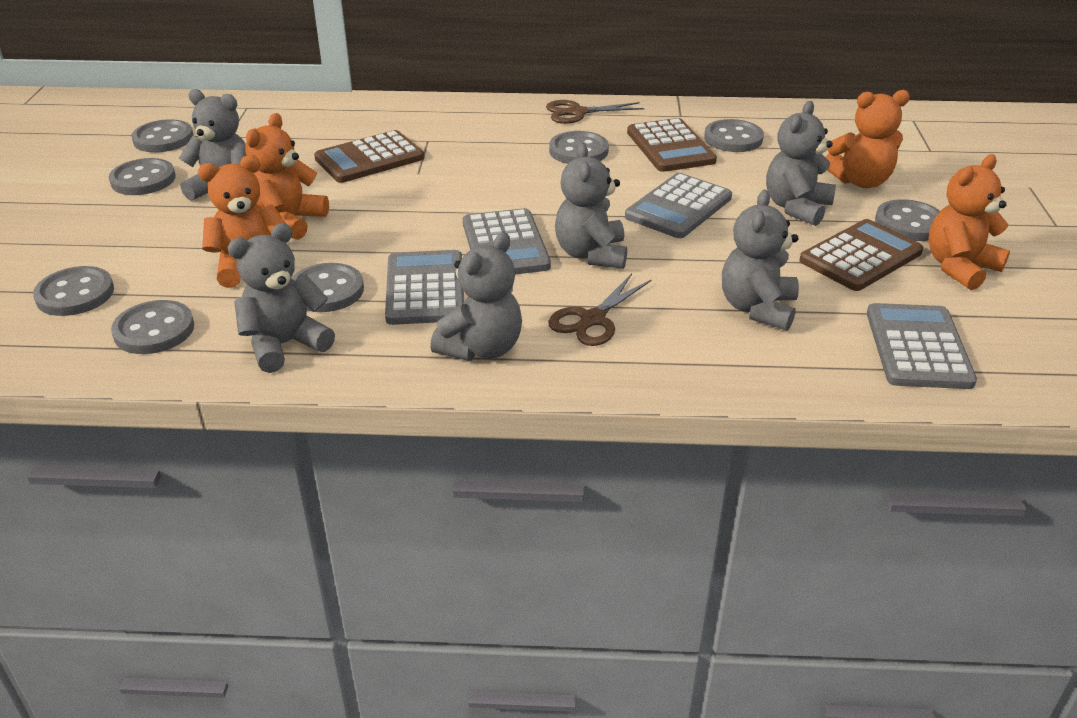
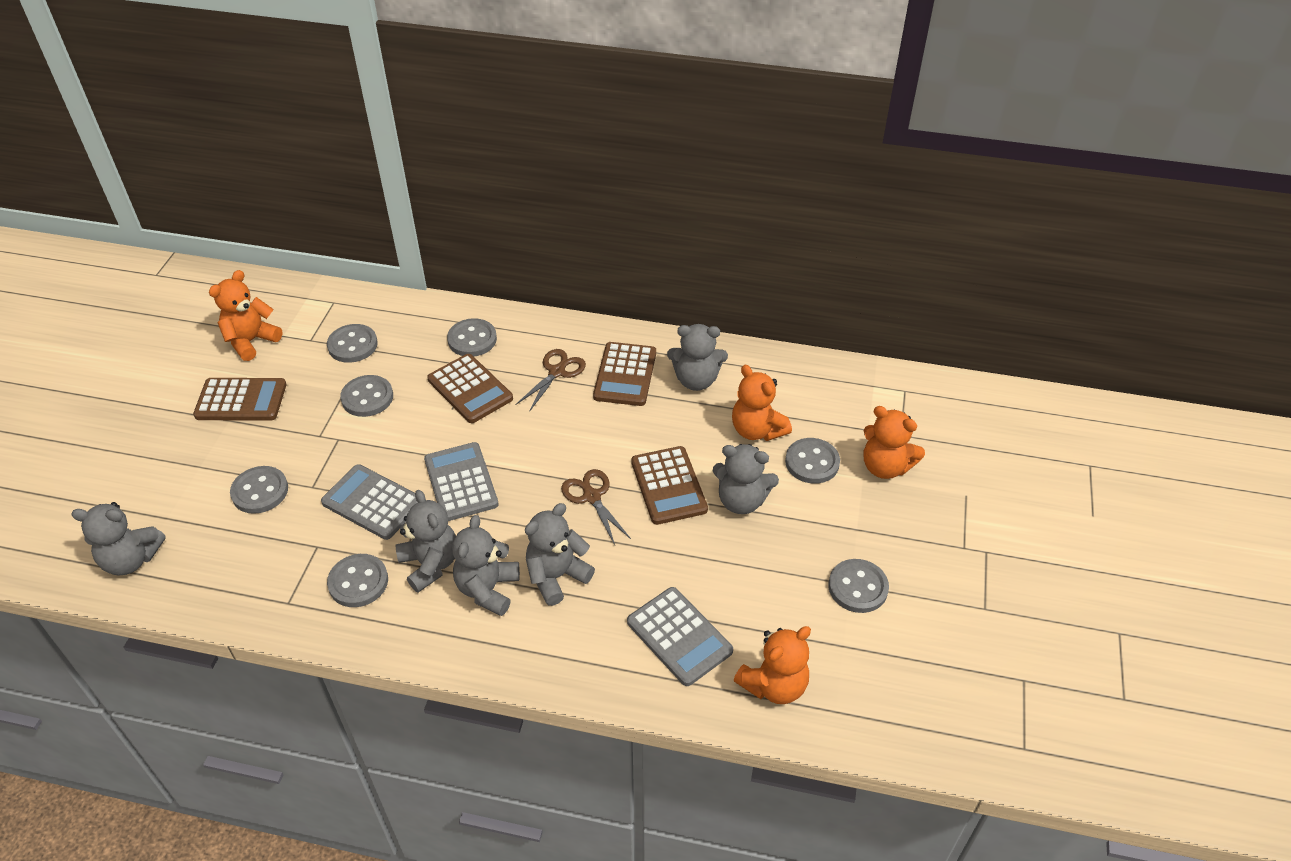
brown calculator: 3 -> 4
grey button: 8 -> 7
grey calculator: 4 -> 3

